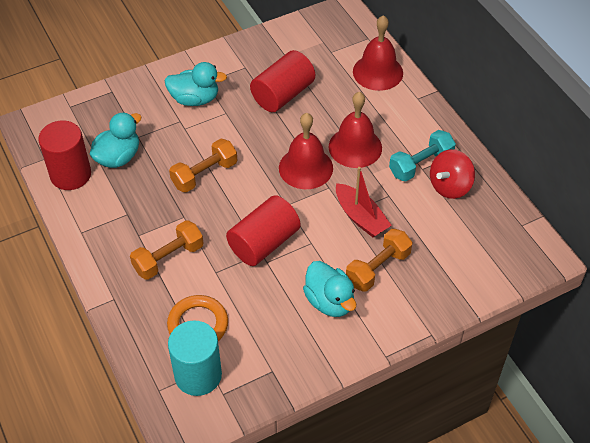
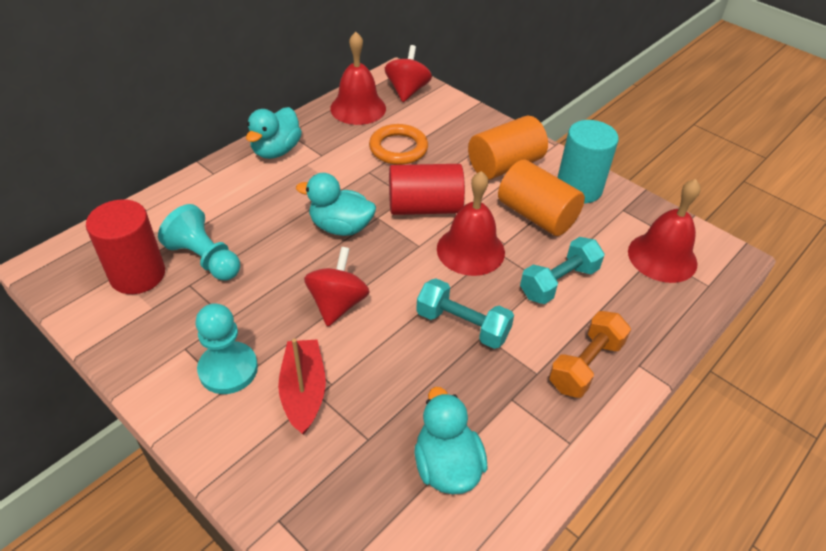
orange cylinder: 0 -> 2
orange dumbbell: 3 -> 1
red cylinder: 3 -> 2
red spinning top: 1 -> 2
turquoise dumbbell: 1 -> 2
turquoise pawn: 0 -> 2

